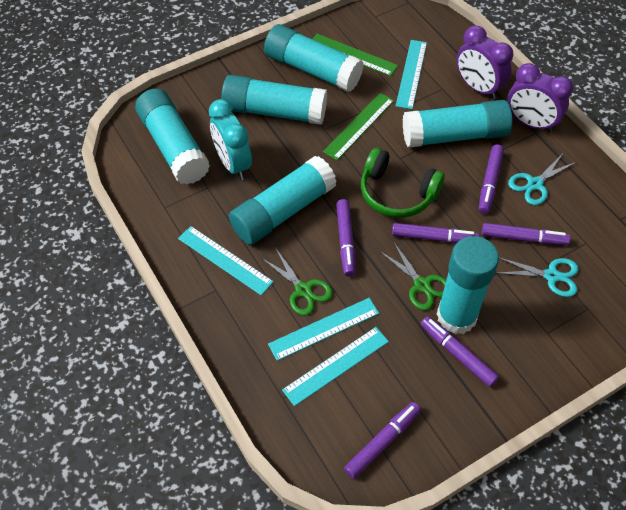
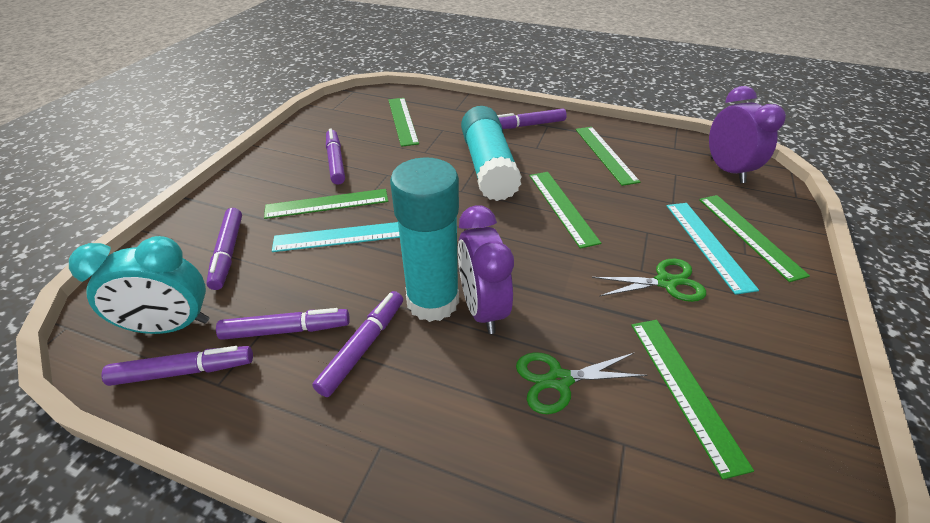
green headphones: 1 -> 0
green ruler: 2 -> 6
turquoise glue stick: 6 -> 2
turquoise ruler: 4 -> 2
turquoise scissors: 2 -> 0

